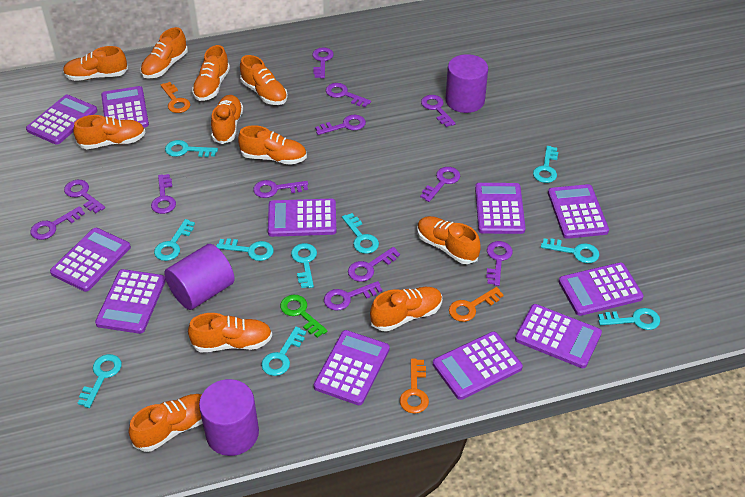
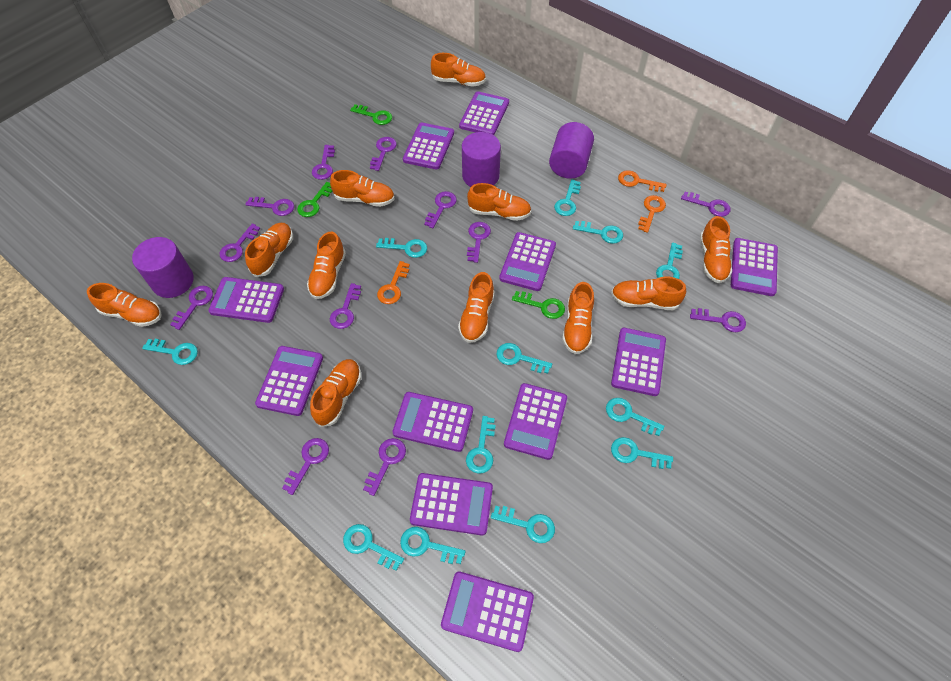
green key: 1 -> 3
turquoise key: 10 -> 12

